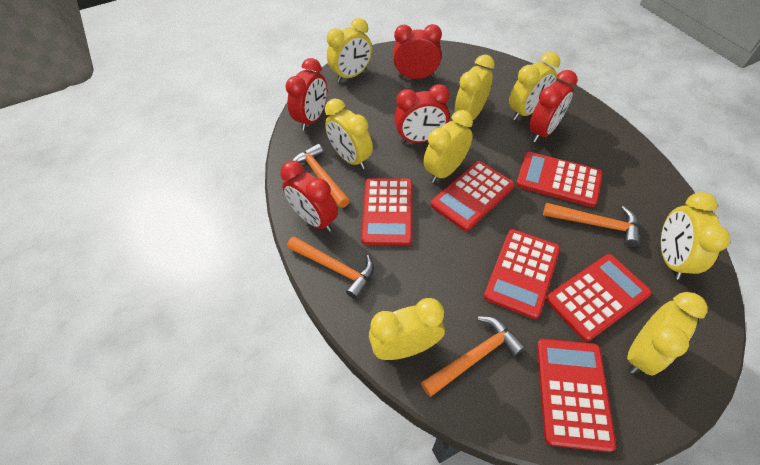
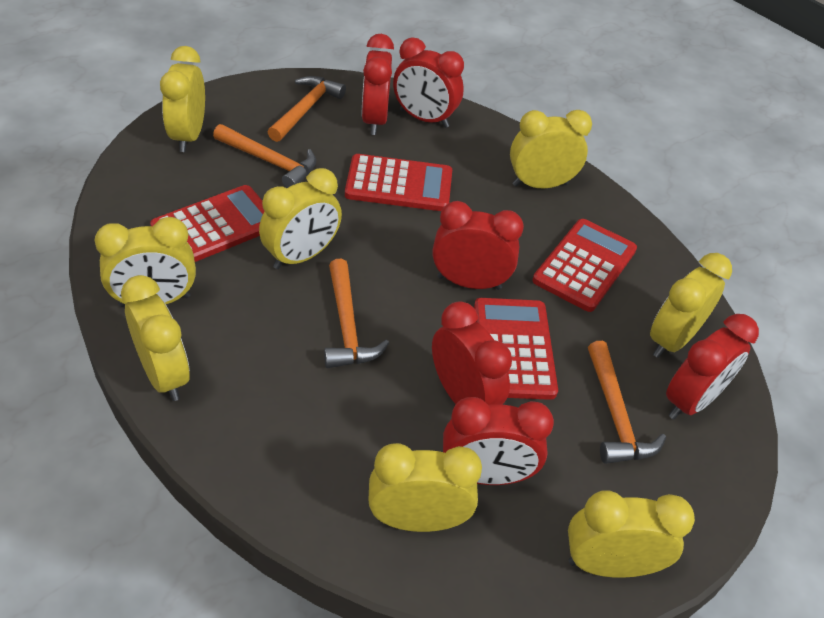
red calculator: 6 -> 4
red clock: 5 -> 6

